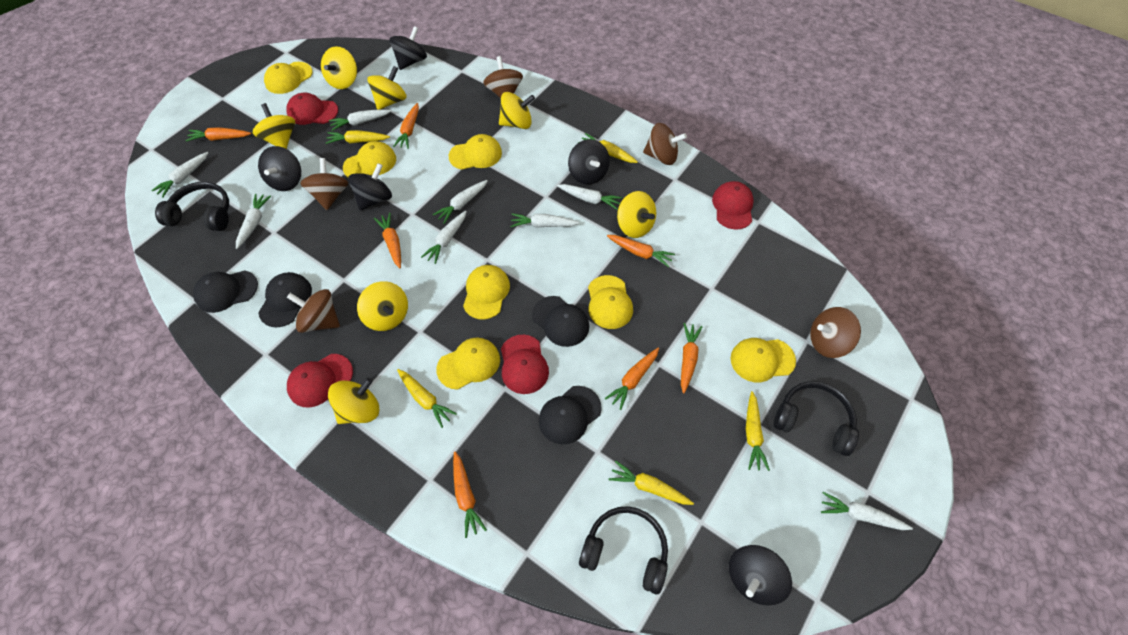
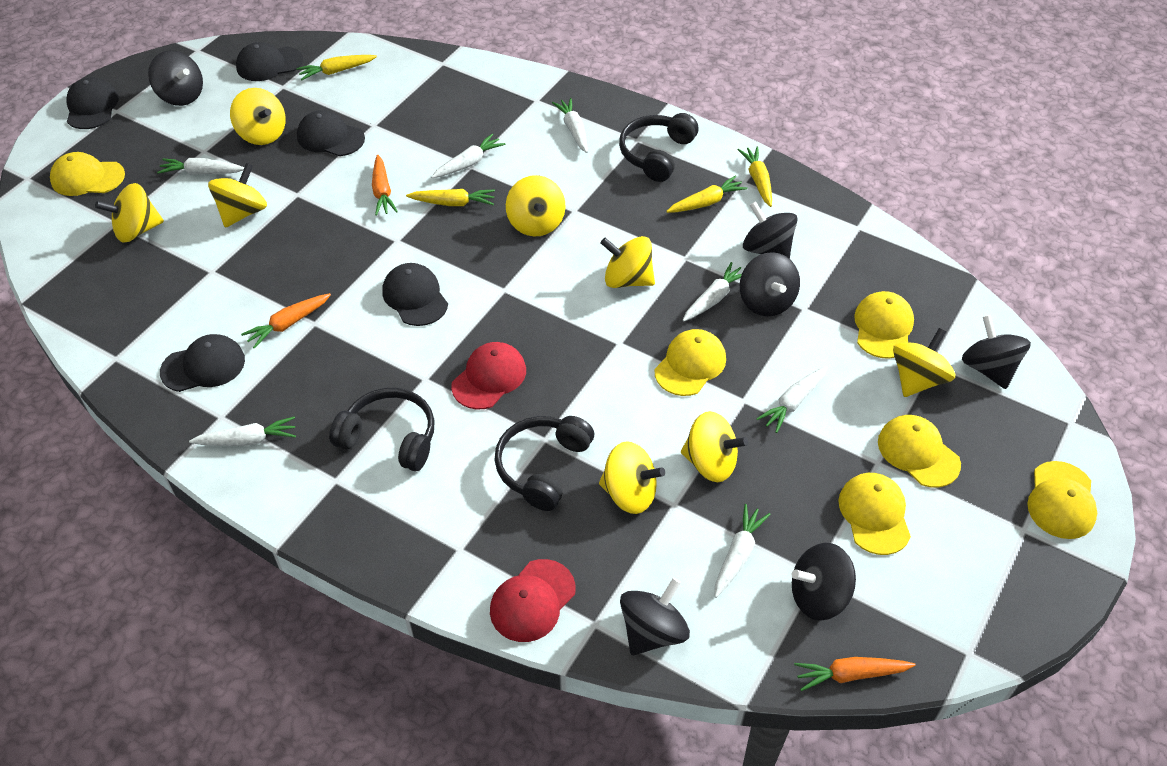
black cap: 4 -> 5
black spinning top: 5 -> 6
brown spinning top: 5 -> 0
orange carrot: 7 -> 3
red cap: 4 -> 2
white carrot: 8 -> 7
yellow cap: 7 -> 6
yellow carrot: 5 -> 4
yellow spinning top: 7 -> 8

